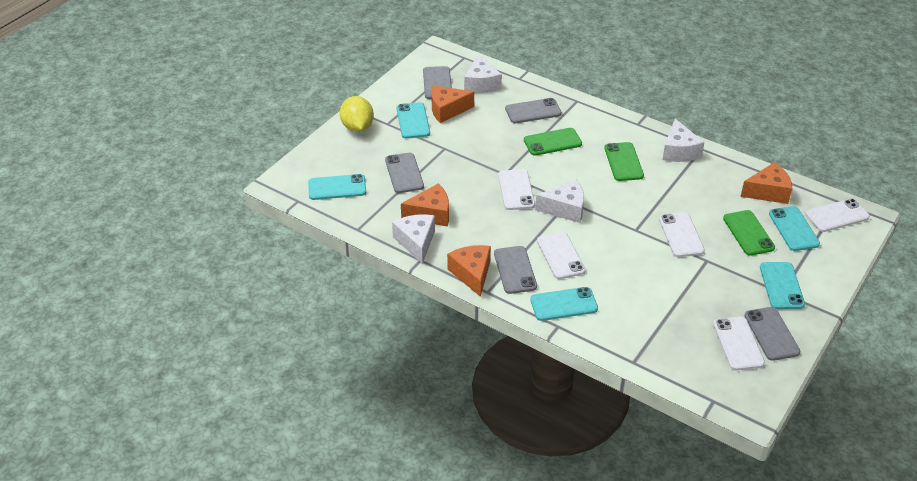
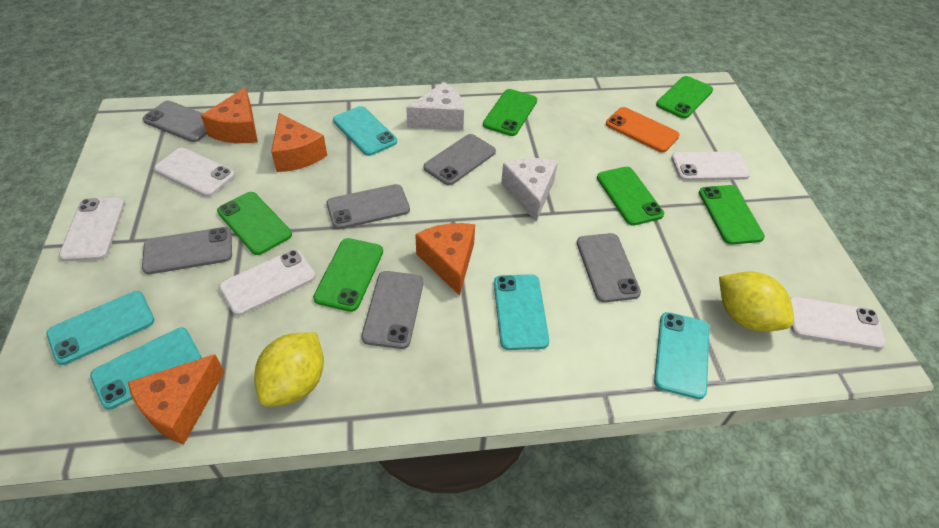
green phone: 3 -> 6
grey phone: 5 -> 6
orange phone: 0 -> 1
white cheese: 4 -> 2
yellow lemon: 1 -> 2

